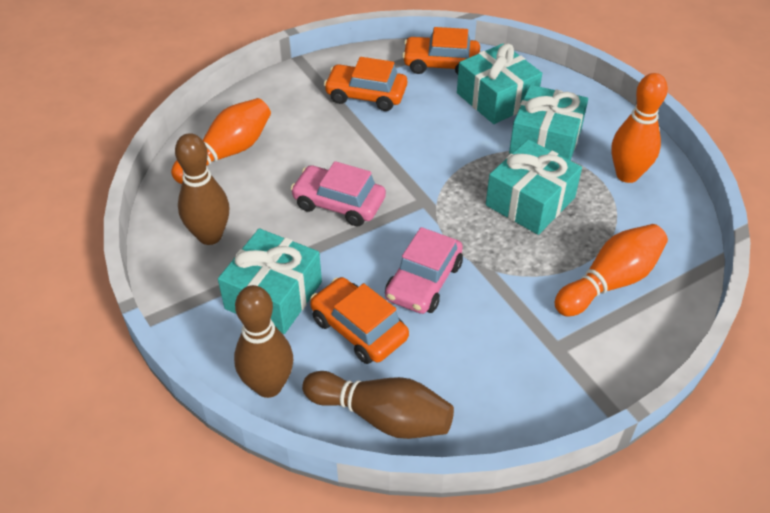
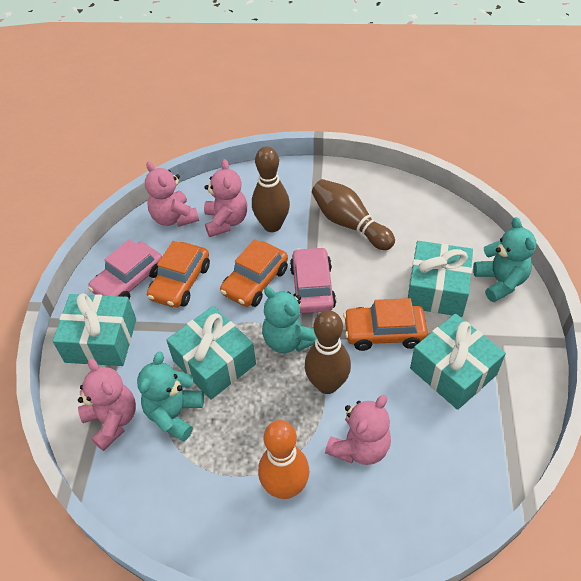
orange bowling pin: 3 -> 1
pink teddy bear: 0 -> 4
turquoise teddy bear: 0 -> 3

